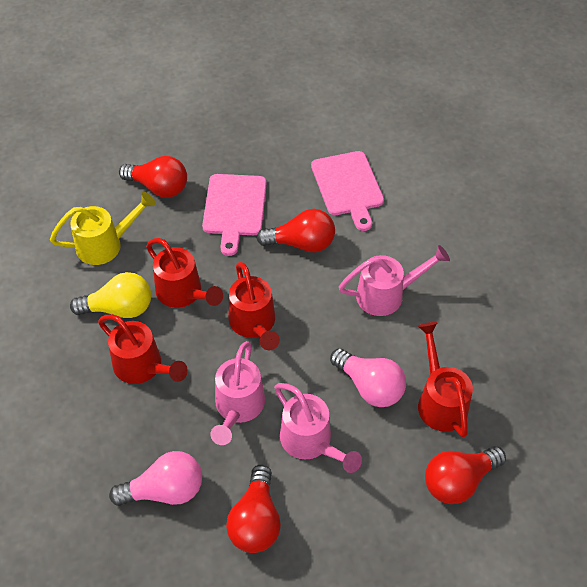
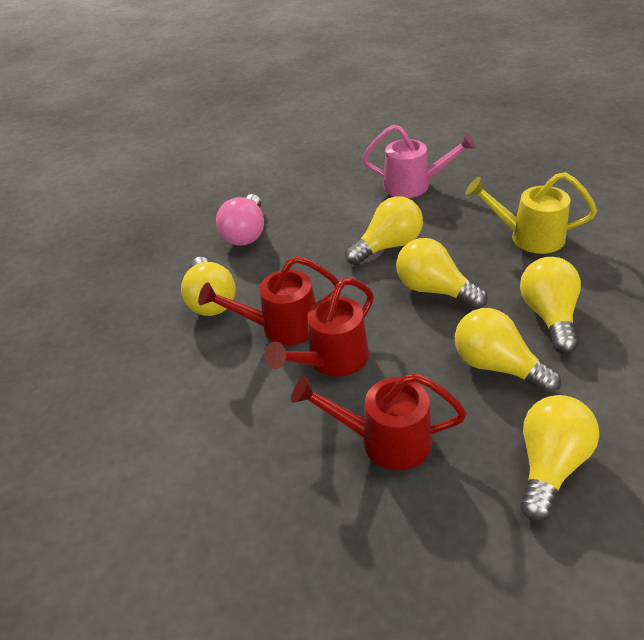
pink cutting board: 2 -> 0
pink light bulb: 2 -> 1
pink watering can: 3 -> 1
red light bulb: 4 -> 0
red watering can: 4 -> 3
yellow light bulb: 1 -> 6

